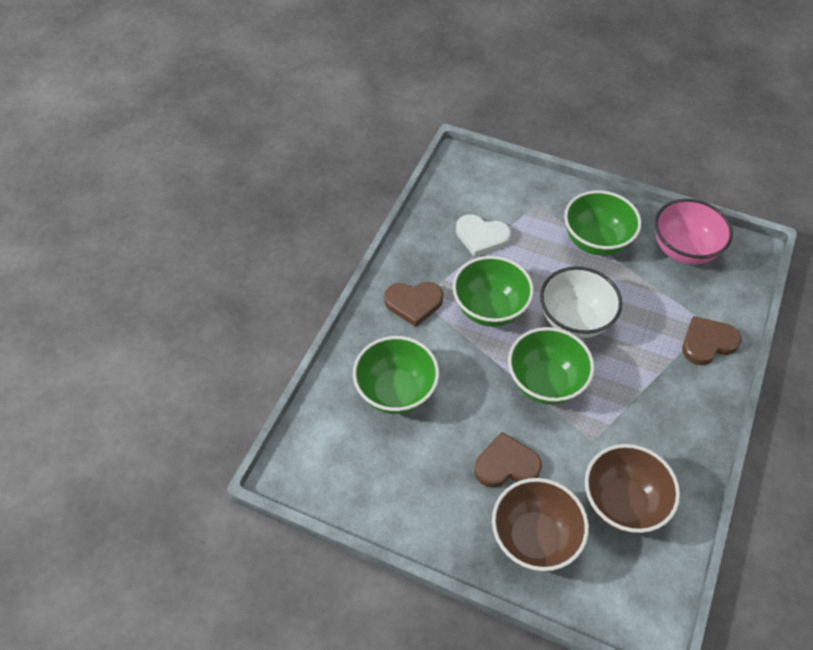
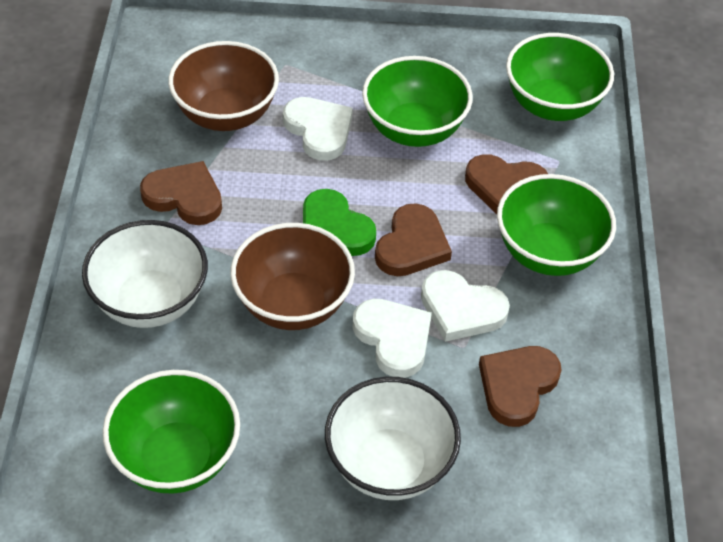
brown heart: 3 -> 4
green heart: 0 -> 1
pink bowl: 1 -> 0
white bowl: 1 -> 2
white heart: 1 -> 3

